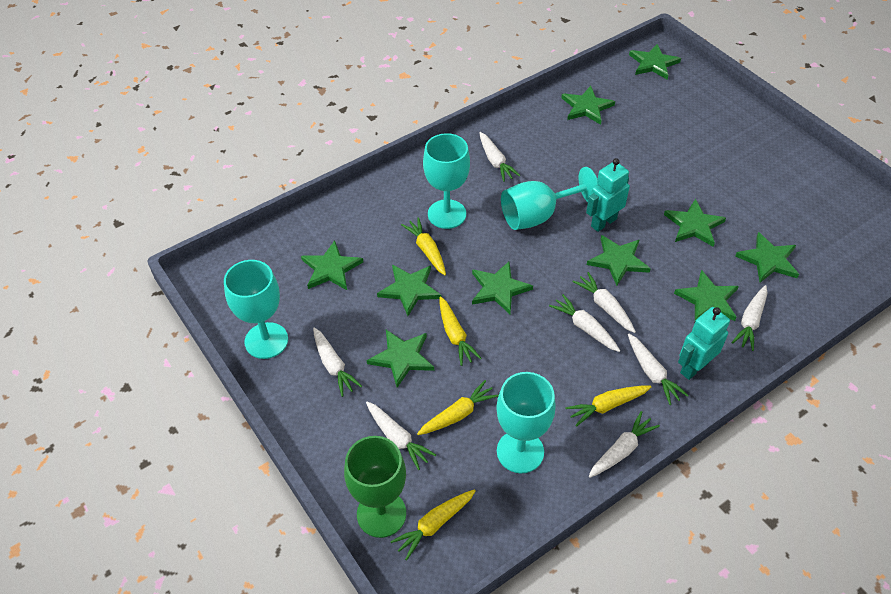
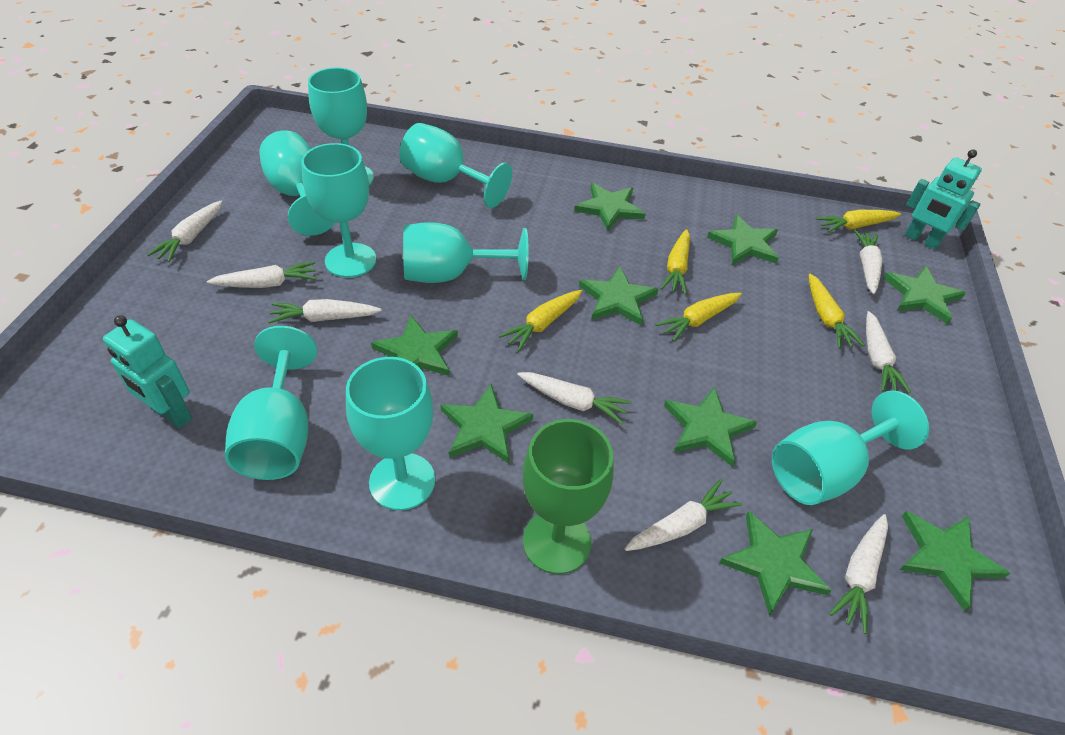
green star: 10 -> 9
turquoise goblet: 4 -> 8

